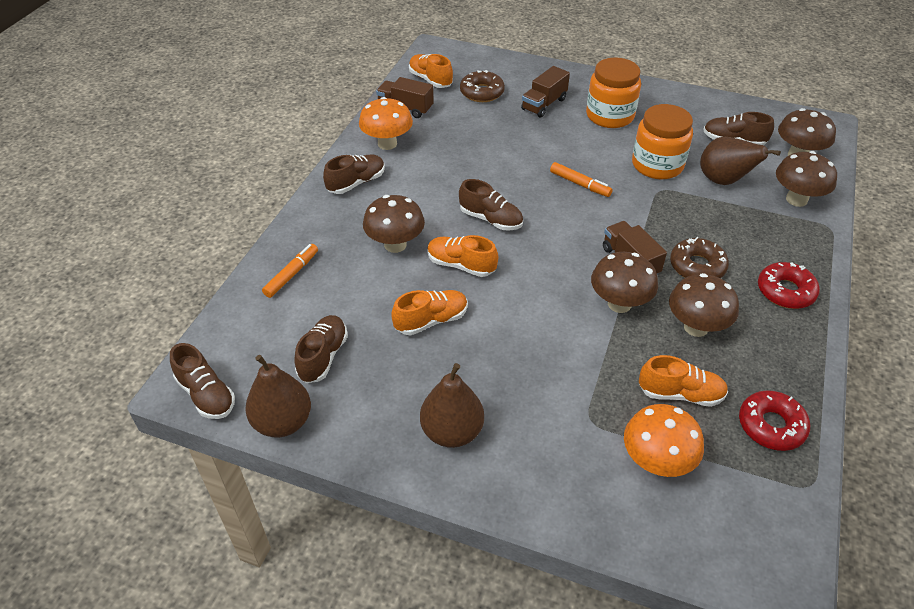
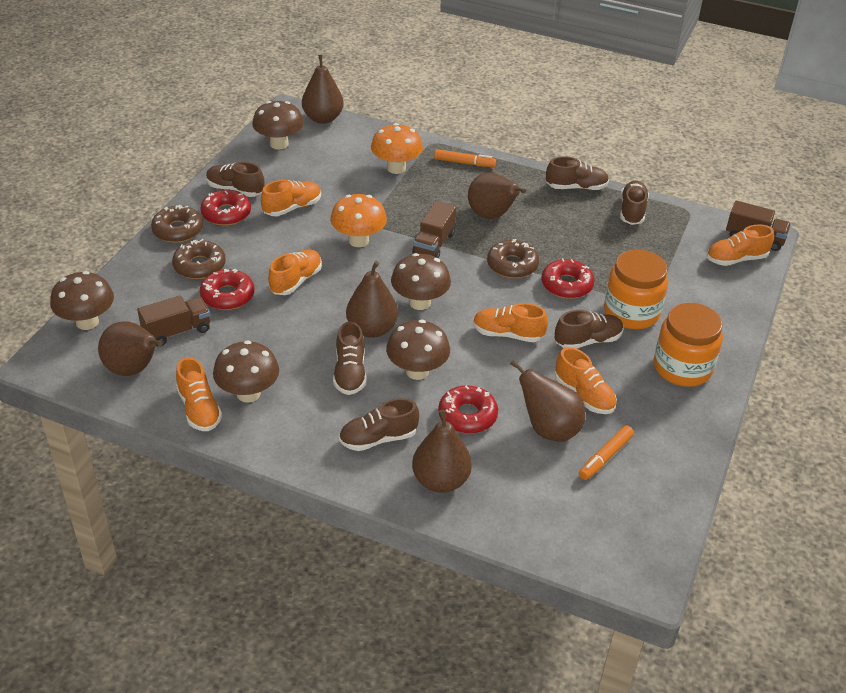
brown donut: 2 -> 3
brown pear: 3 -> 6
brown shoe: 5 -> 6
orange shoe: 4 -> 6
red donut: 2 -> 4

